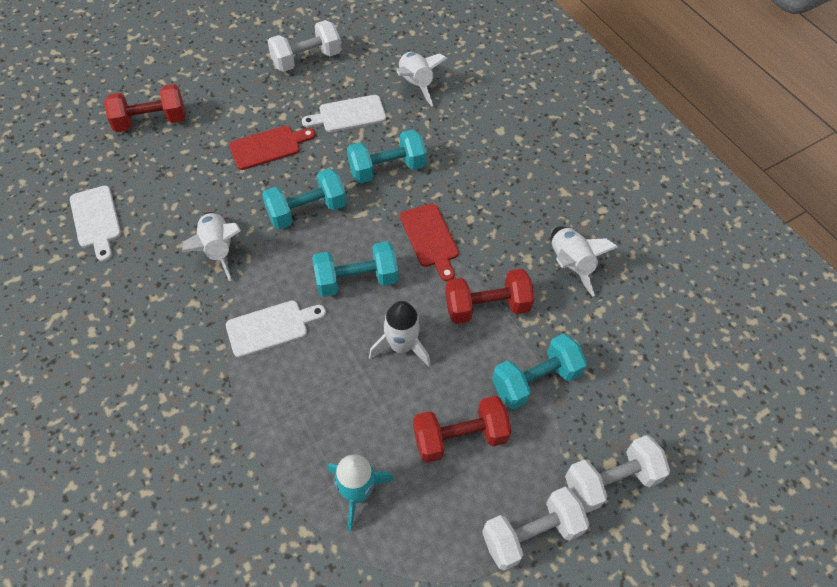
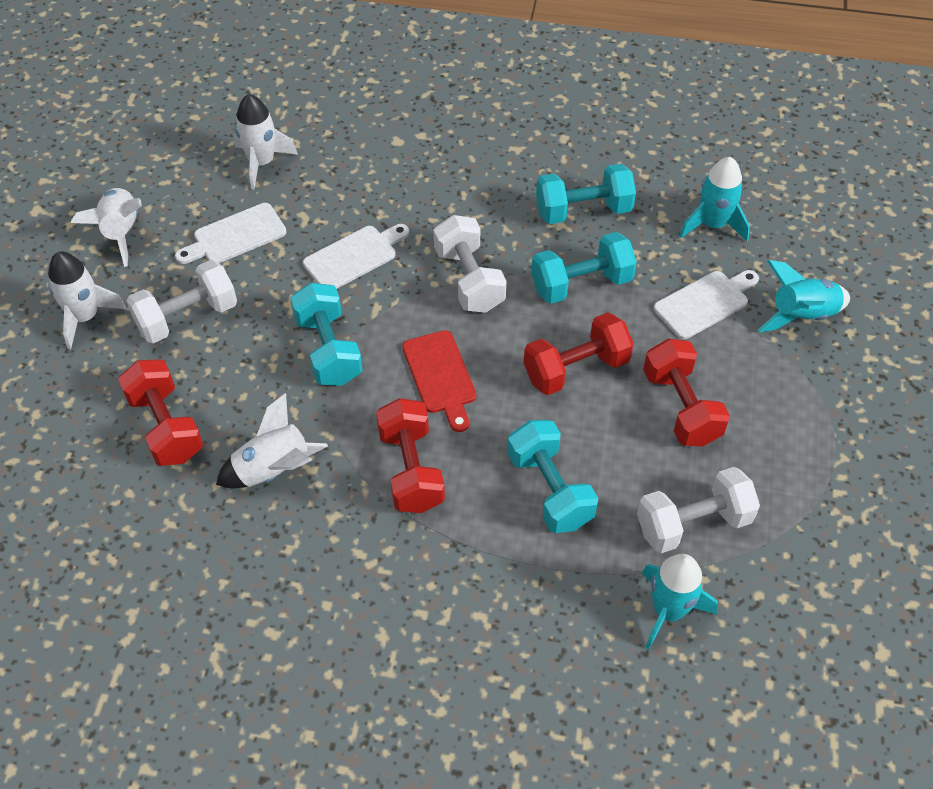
red cutting board: 2 -> 1
red dumbbell: 3 -> 4
turquoise rocket: 1 -> 3

